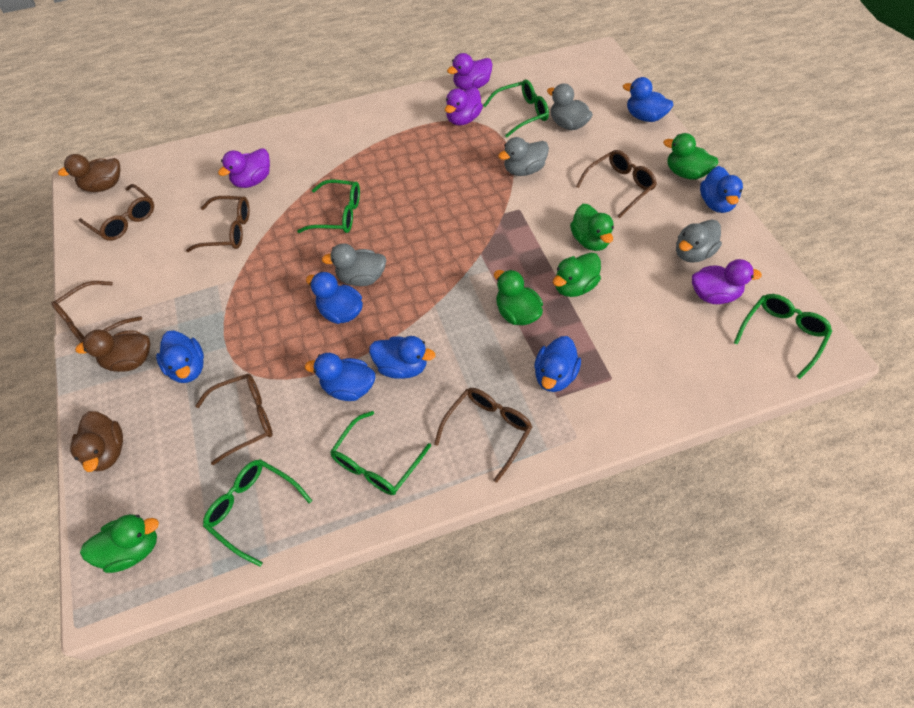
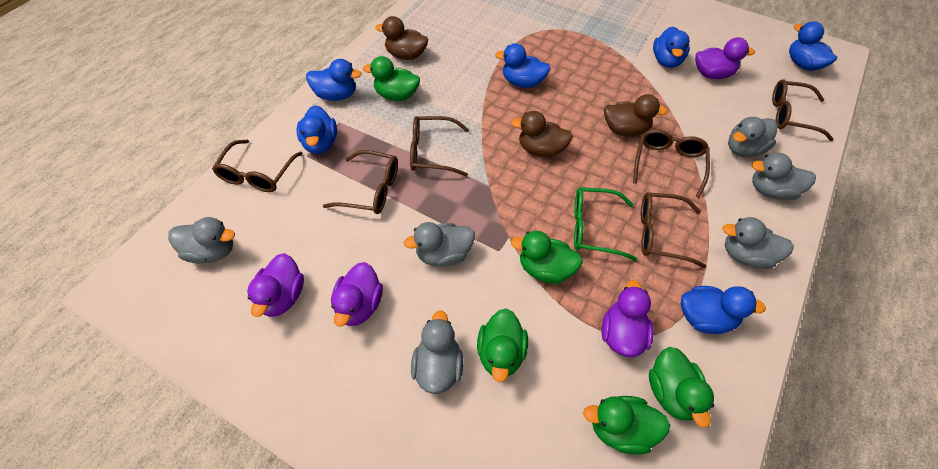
blue duck: 7 -> 6
green glasses: 5 -> 1
grey duck: 4 -> 6

